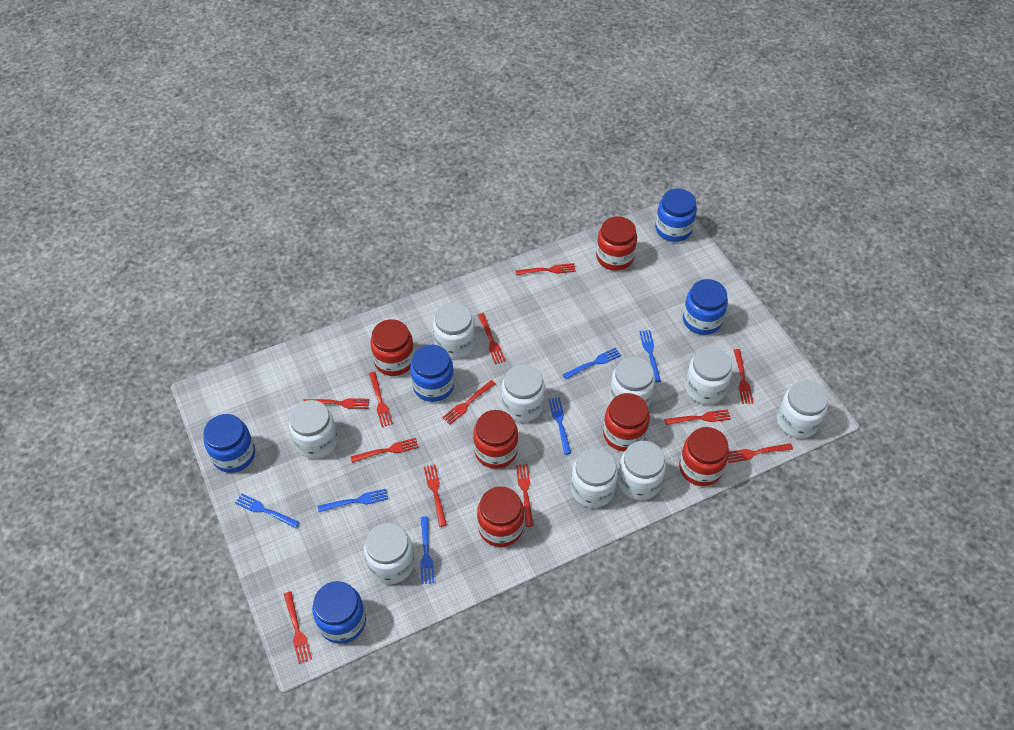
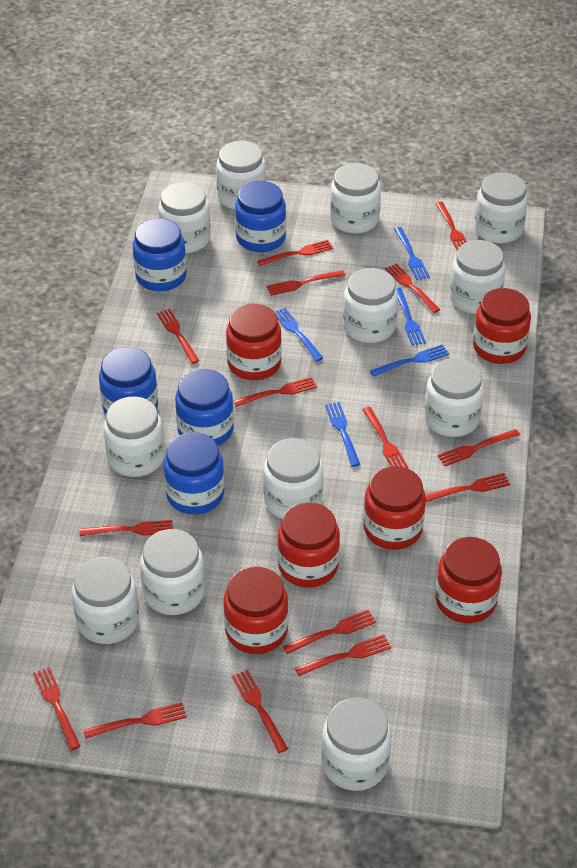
blue fork: 6 -> 5
red fork: 12 -> 15
white jar: 9 -> 12

